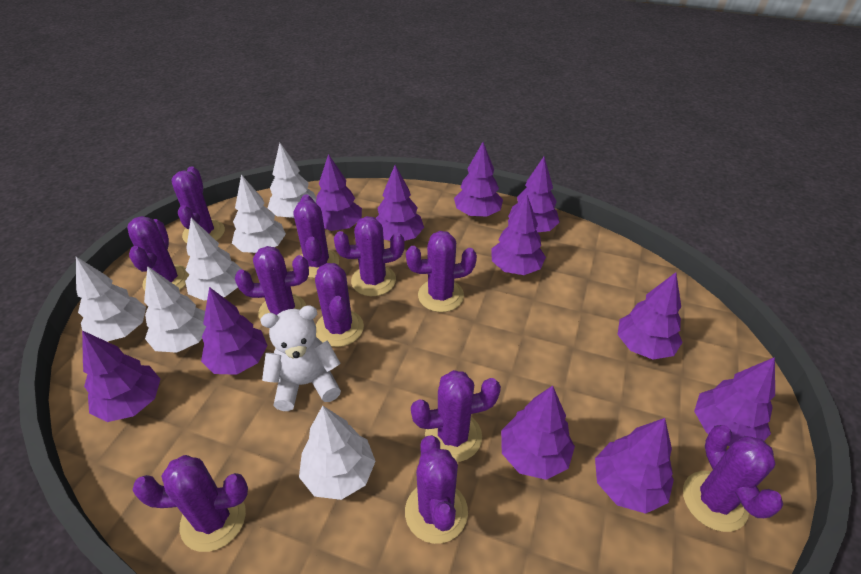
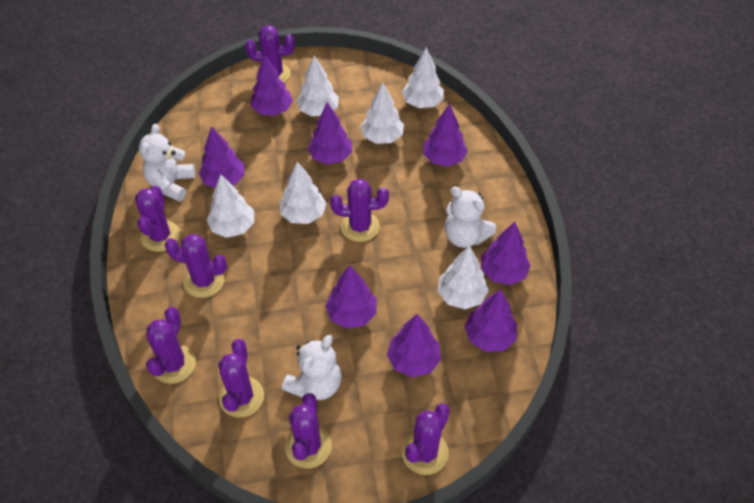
purple cactus: 11 -> 8
purple tree: 11 -> 8
white teddy bear: 1 -> 3

